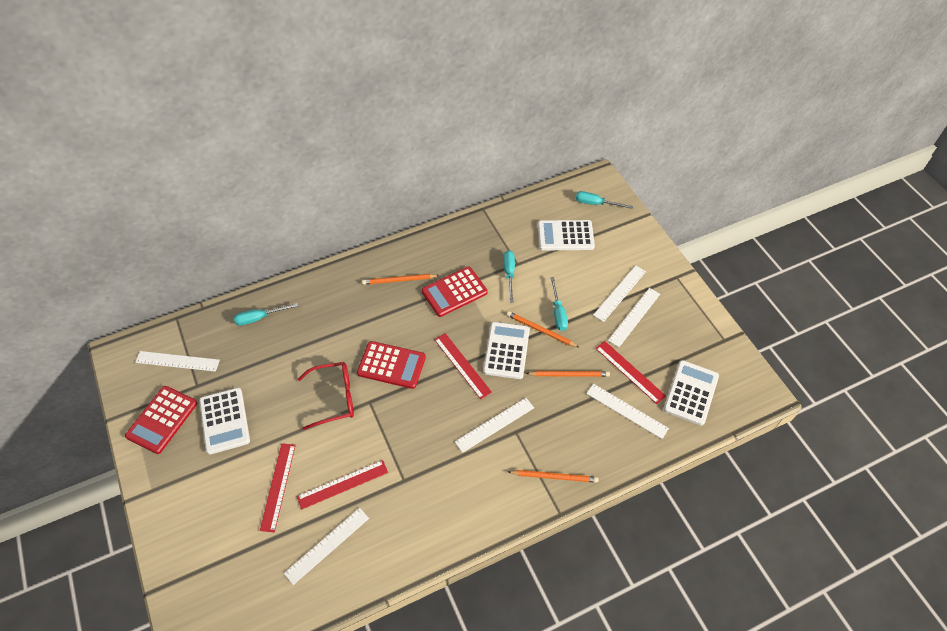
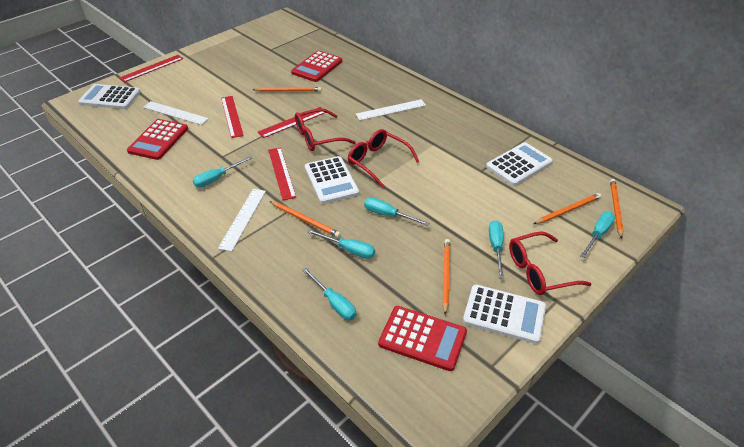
orange pencil: 4 -> 5
red glasses: 1 -> 3
turquoise screwdriver: 4 -> 6
white ruler: 6 -> 3

